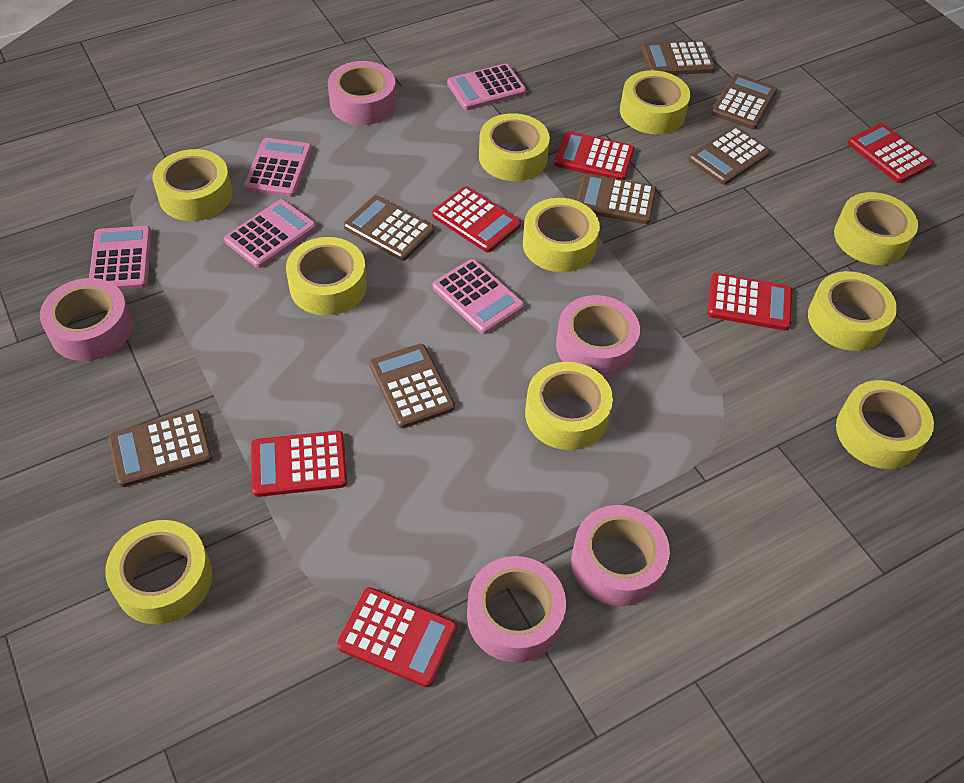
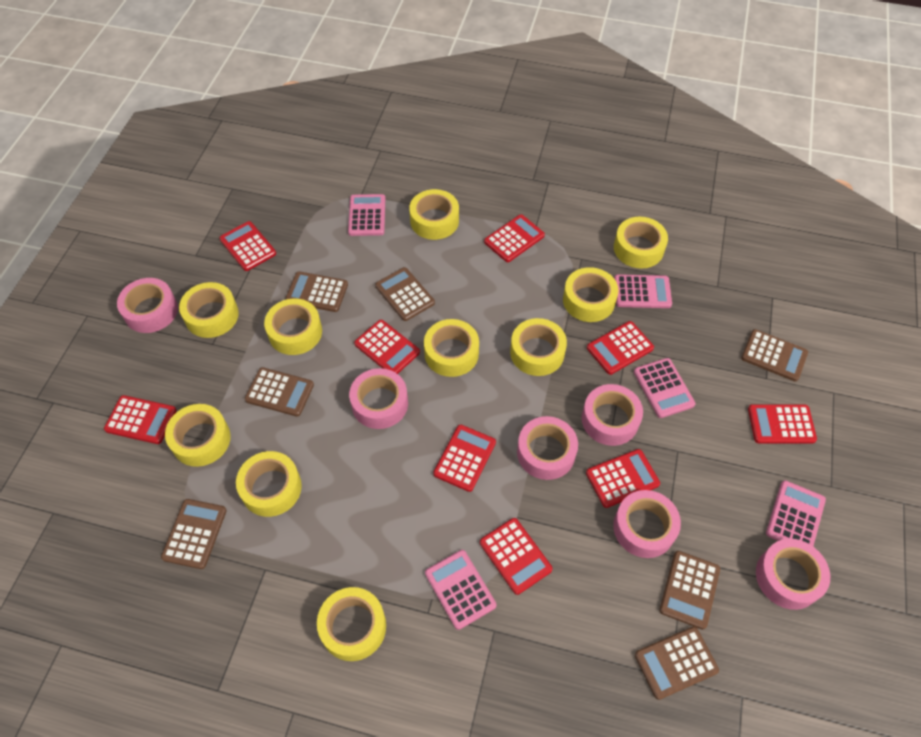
pink tape: 5 -> 6
red calculator: 6 -> 9

